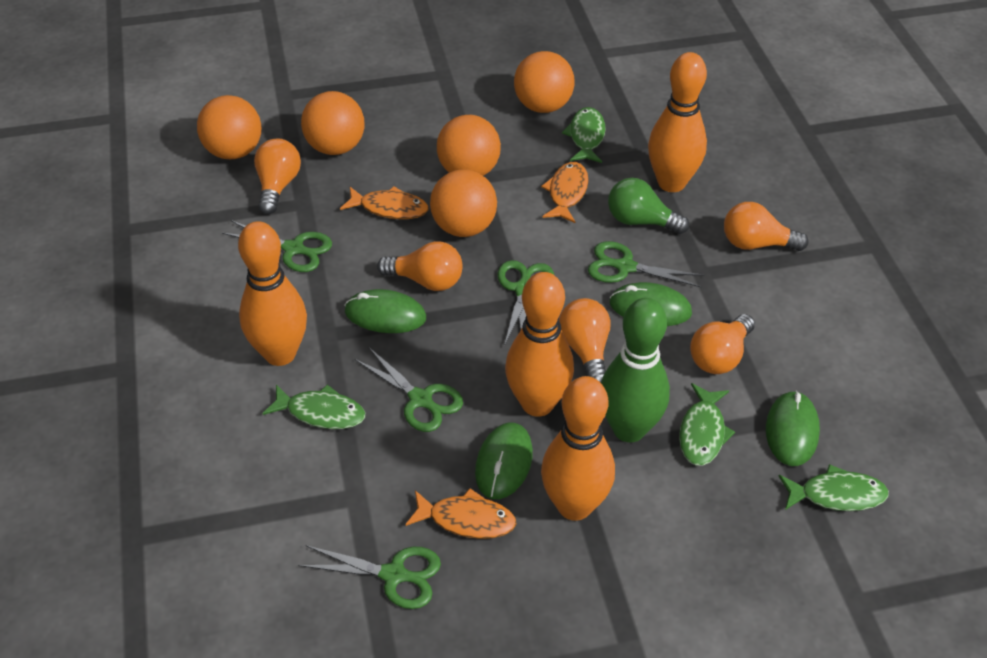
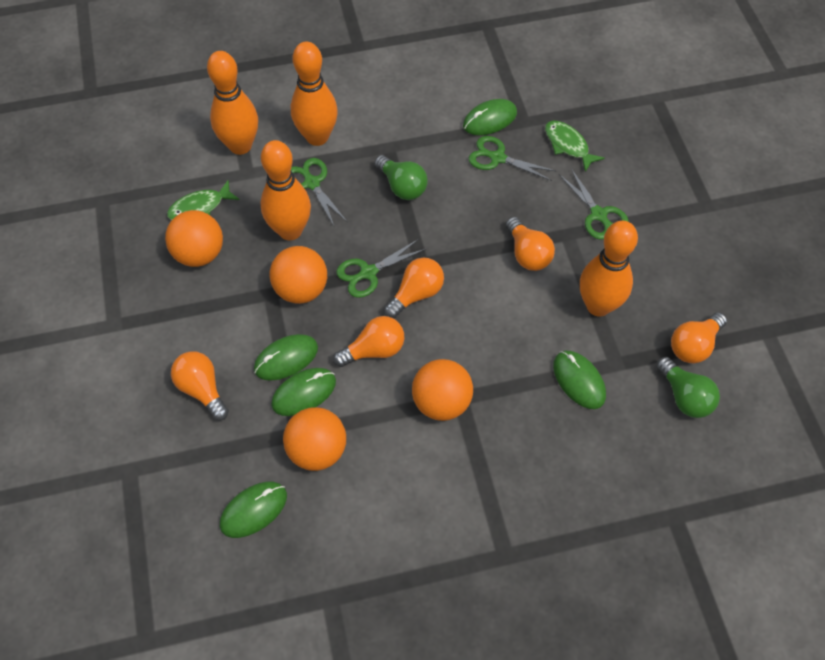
green bowling pin: 1 -> 0
green fish: 4 -> 2
green light bulb: 1 -> 2
green mouse: 4 -> 5
green scissors: 5 -> 4
orange ball: 5 -> 4
orange fish: 3 -> 0

